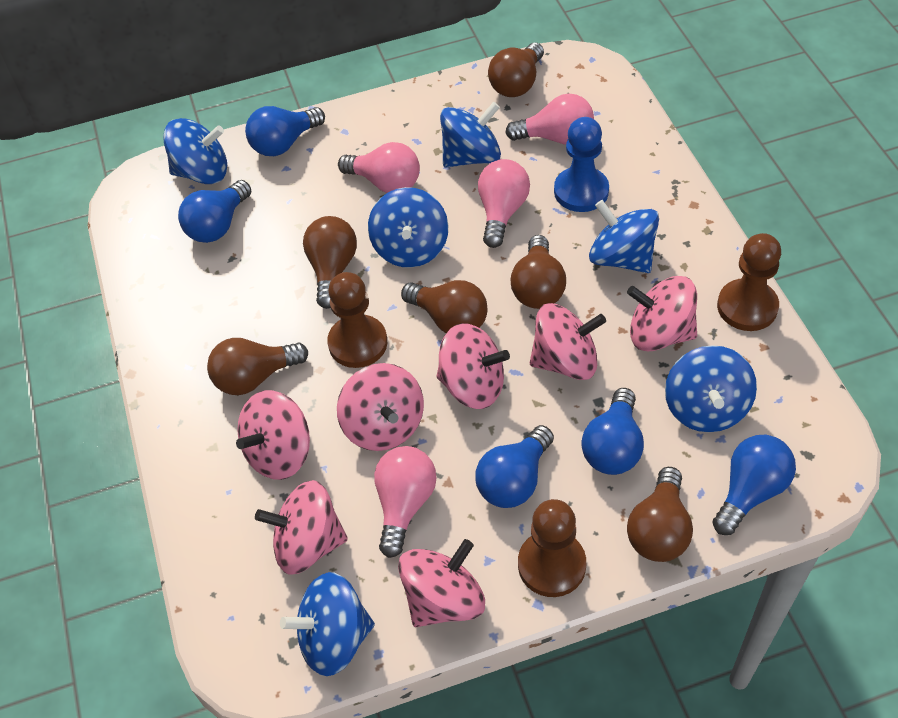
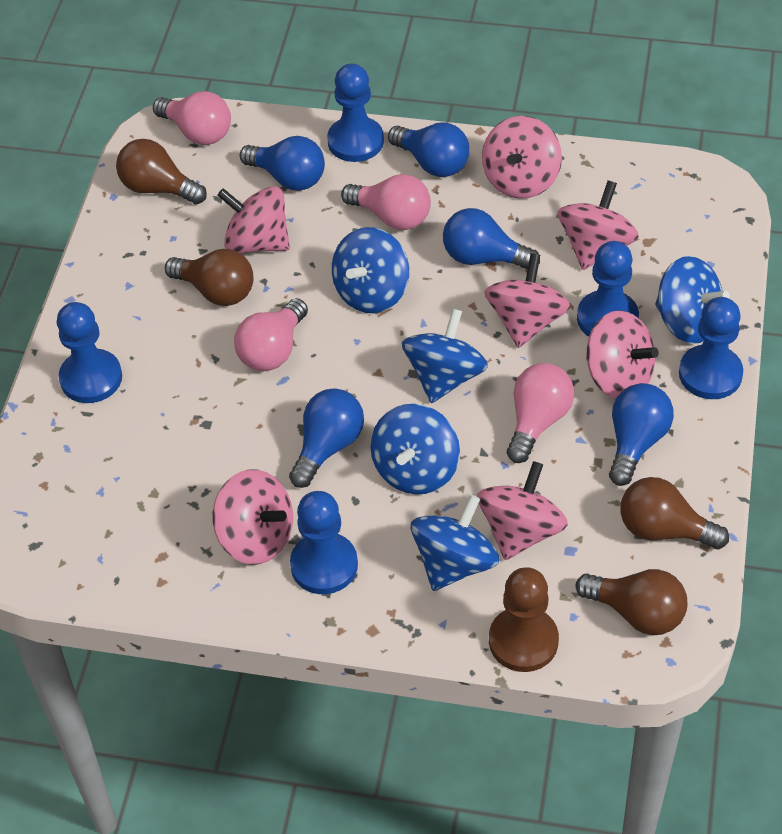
blue pawn: 1 -> 5
blue spinning top: 6 -> 5
brown light bulb: 6 -> 4
brown pawn: 3 -> 1

